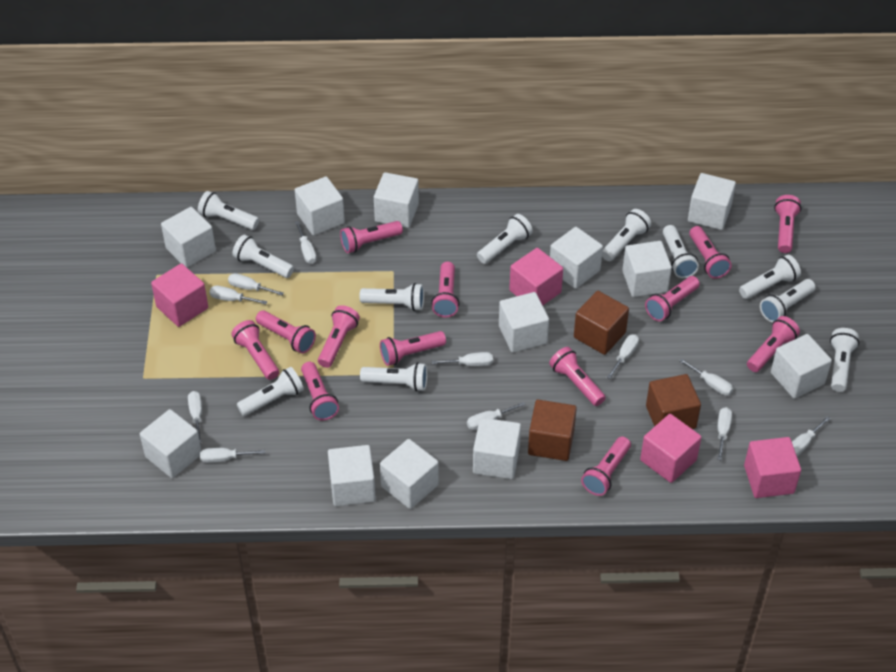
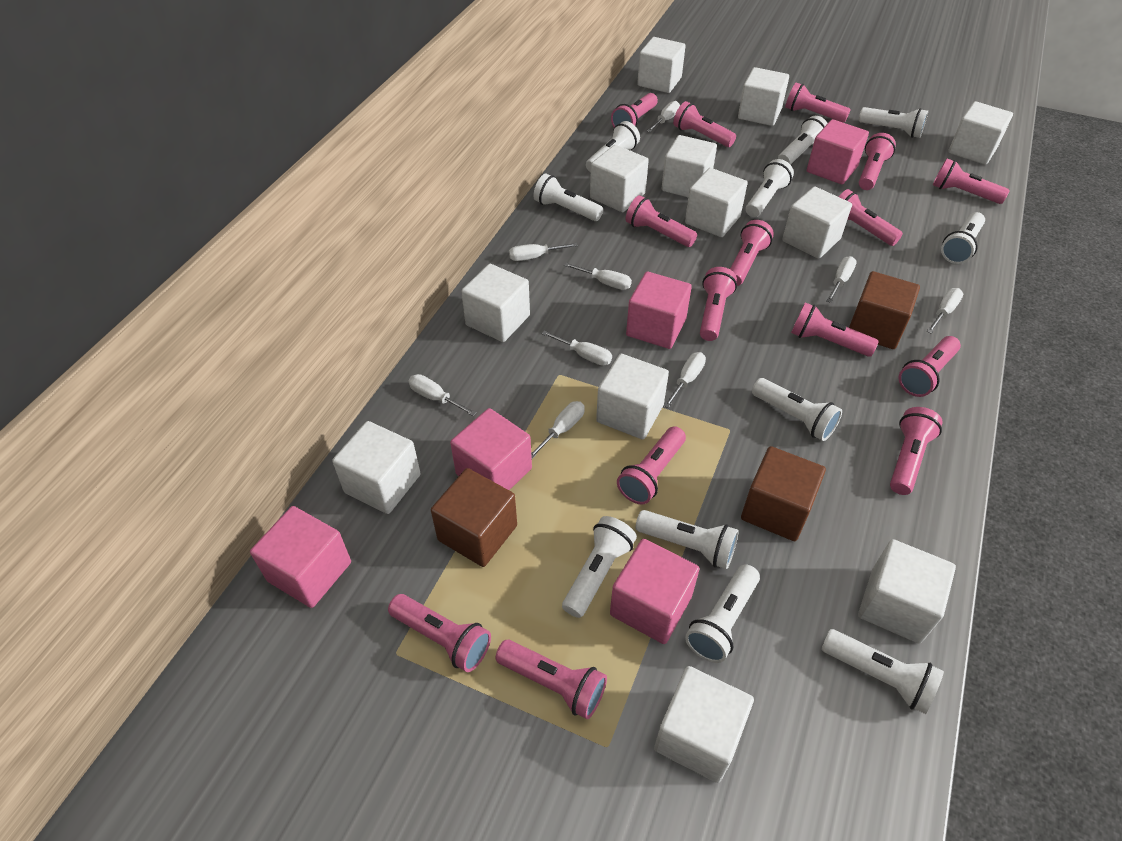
pink cube: 4 -> 5
pink flashlight: 13 -> 15
white screwdriver: 11 -> 9

